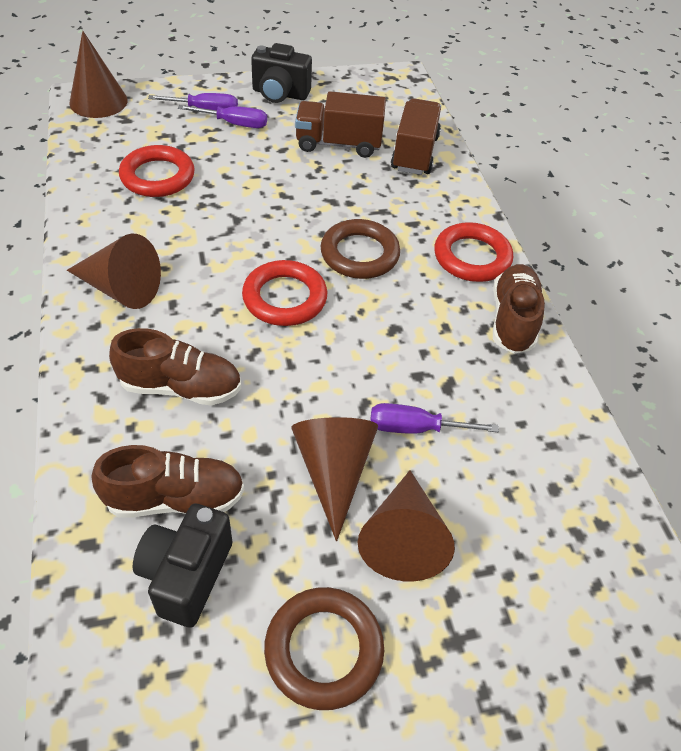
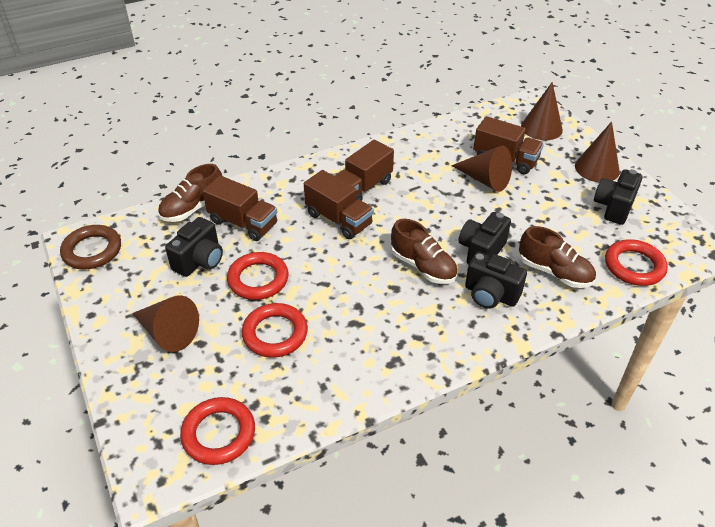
black camera: 2 -> 4
brown ring: 2 -> 1
brown truck: 2 -> 4
purple screwdriver: 3 -> 0
red ring: 3 -> 4

